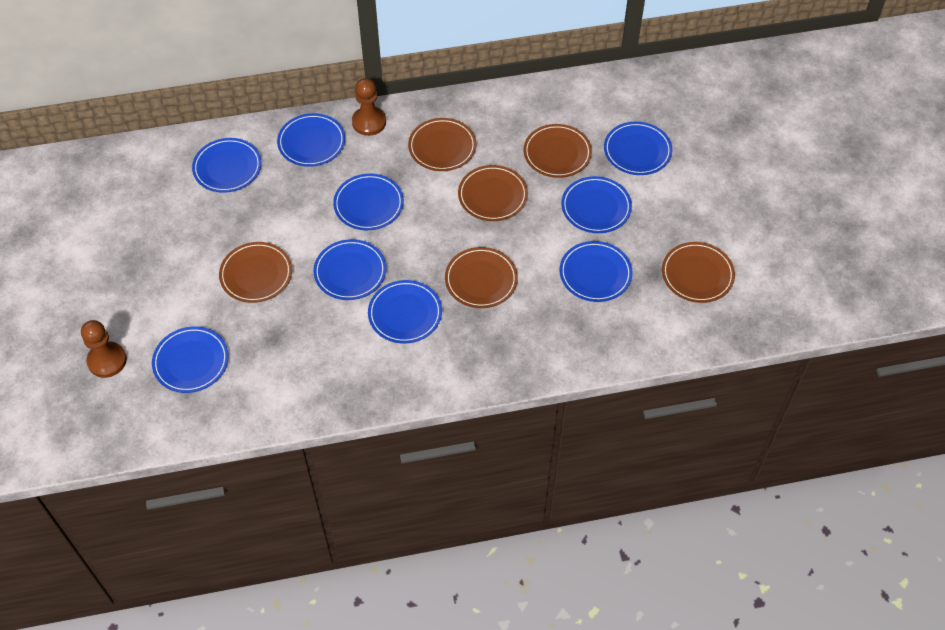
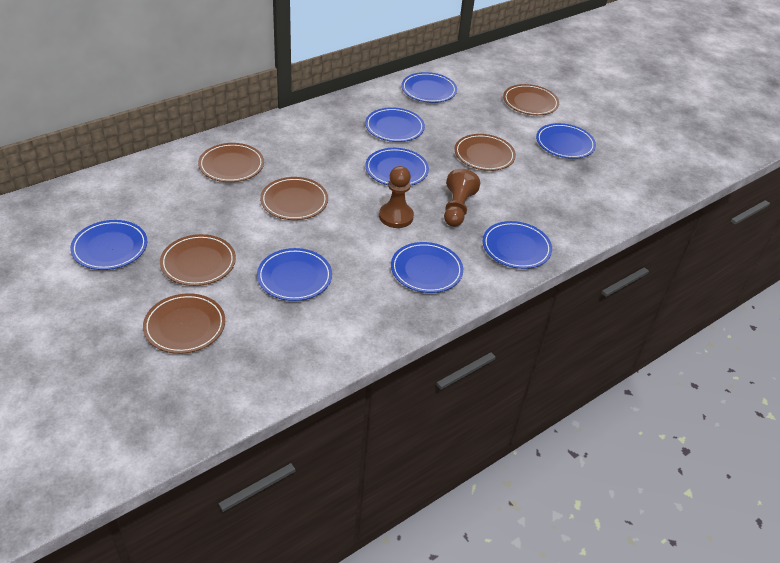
blue plate: 9 -> 8

